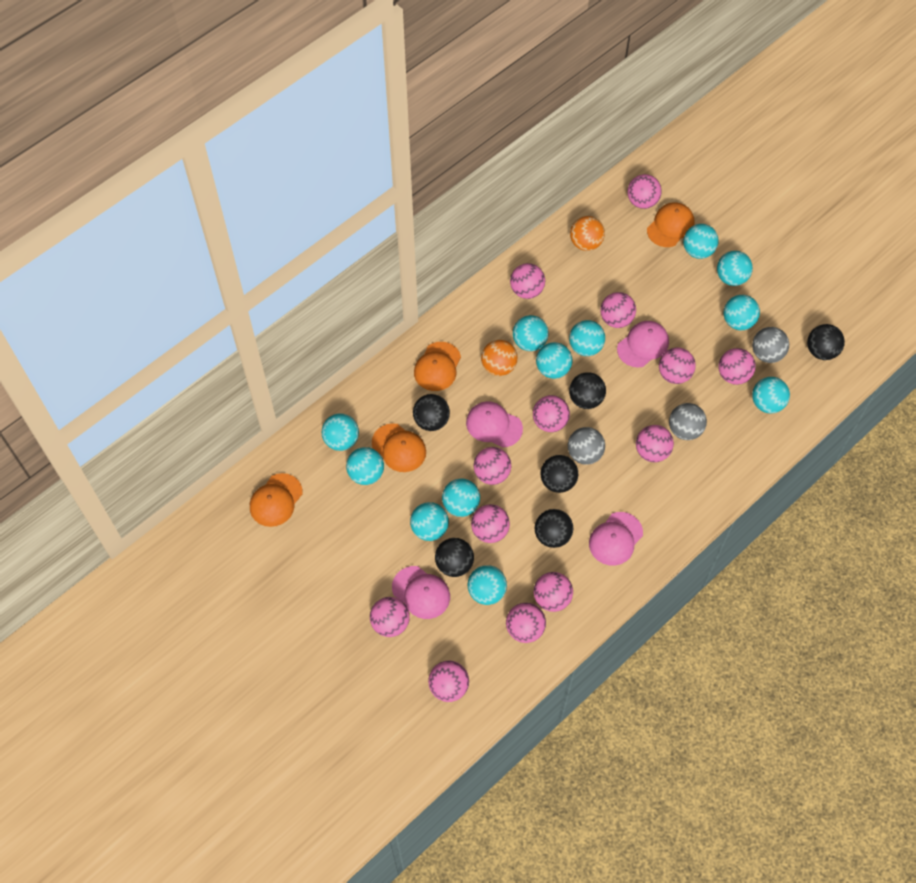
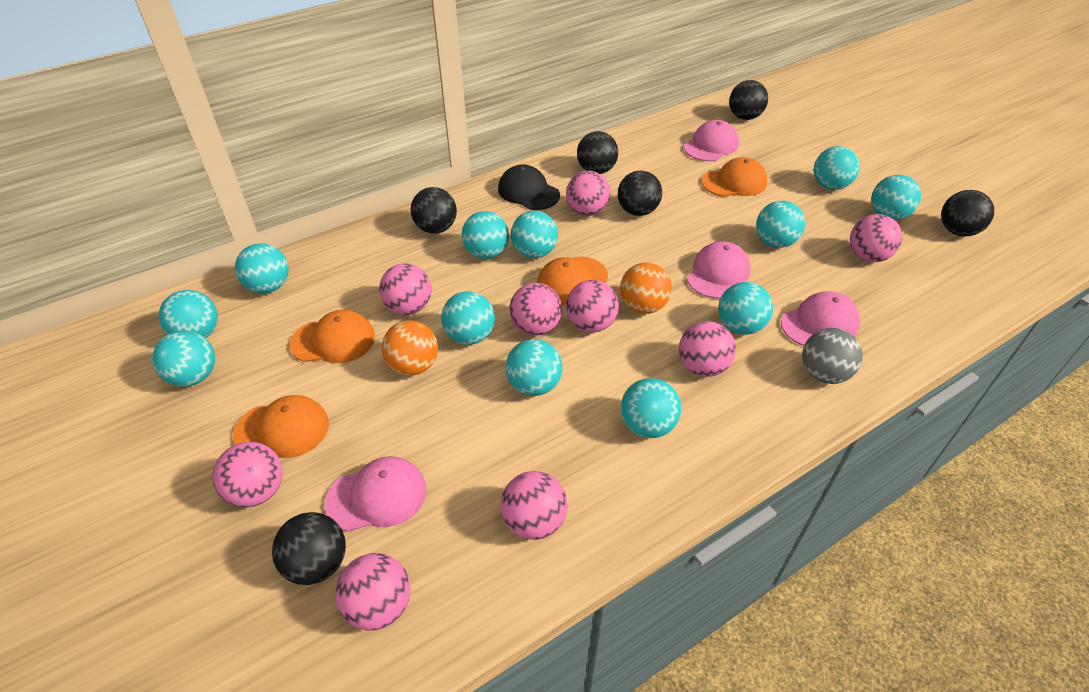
black cap: 0 -> 1
grey ball: 3 -> 1
pink ball: 13 -> 9

